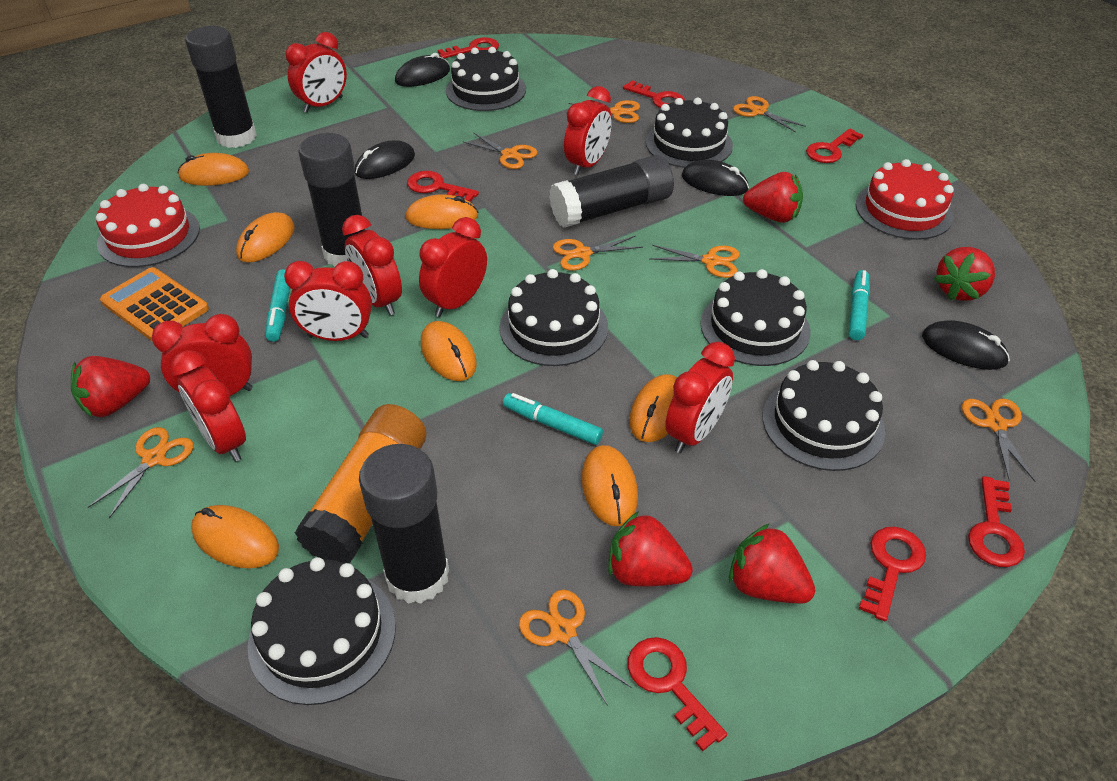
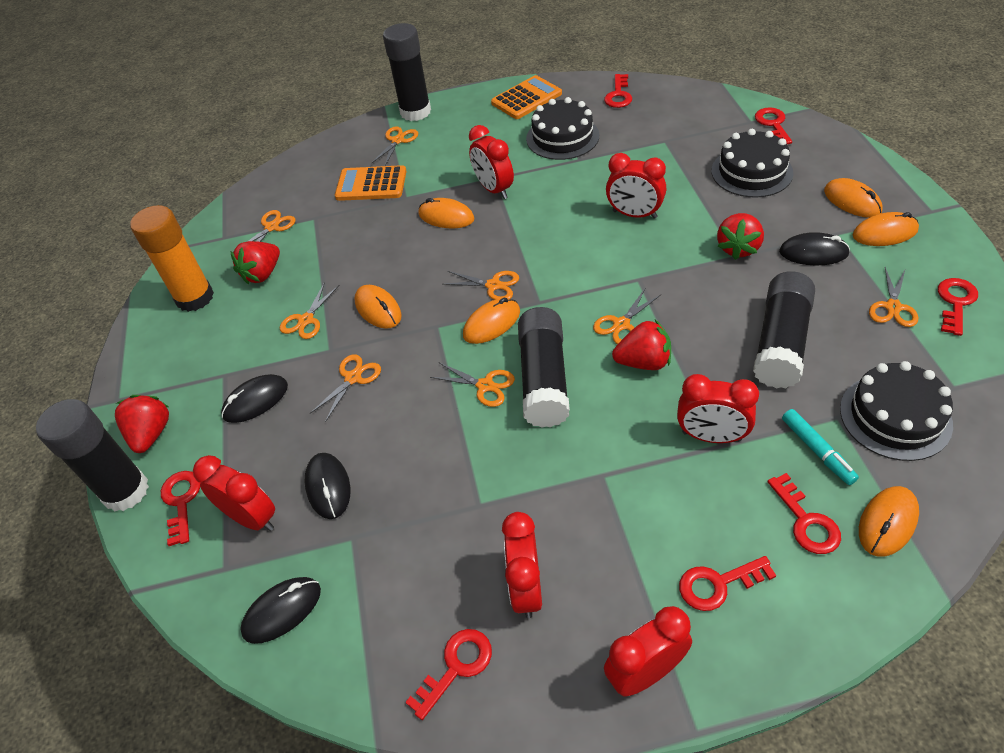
black cake: 6 -> 3
orange calculator: 1 -> 2
orange mouse: 7 -> 6
red cake: 2 -> 0
red clock: 8 -> 6
red strawberry: 5 -> 4
turquoise marker: 3 -> 1

